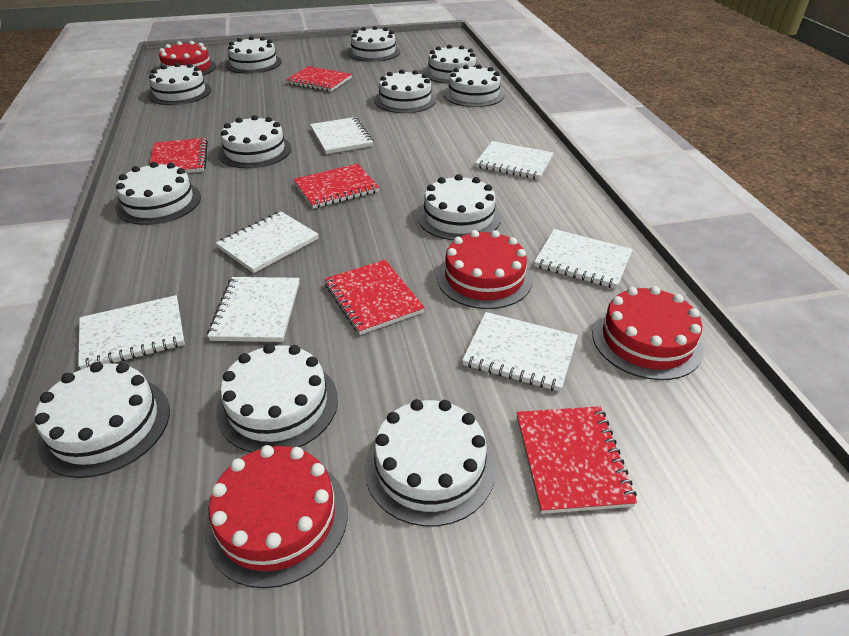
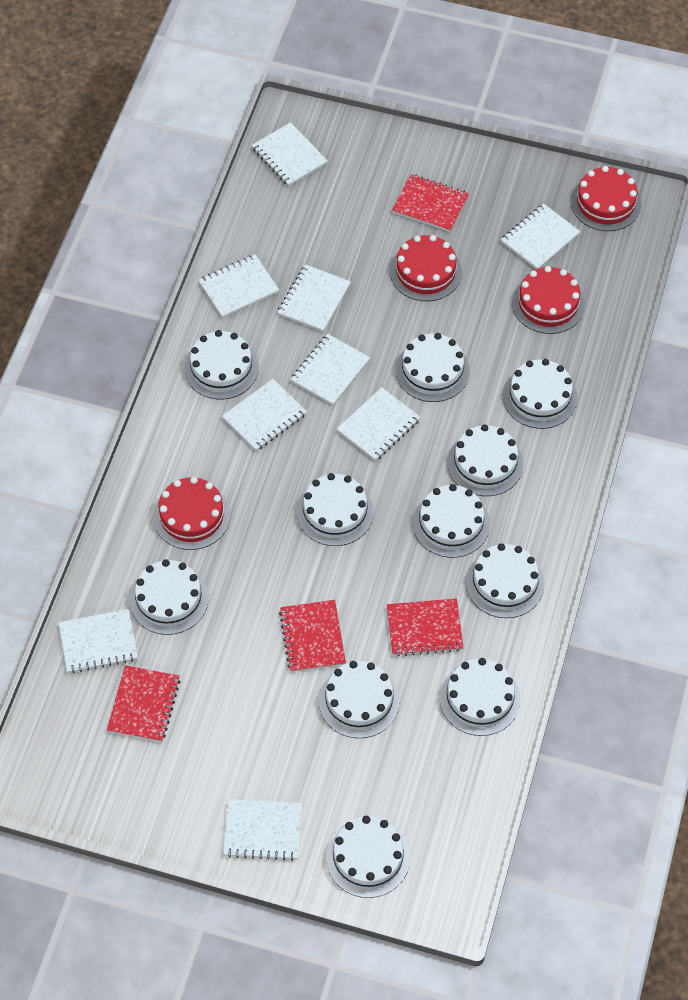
red notebook: 5 -> 4
white cake: 12 -> 11
white notebook: 7 -> 9

